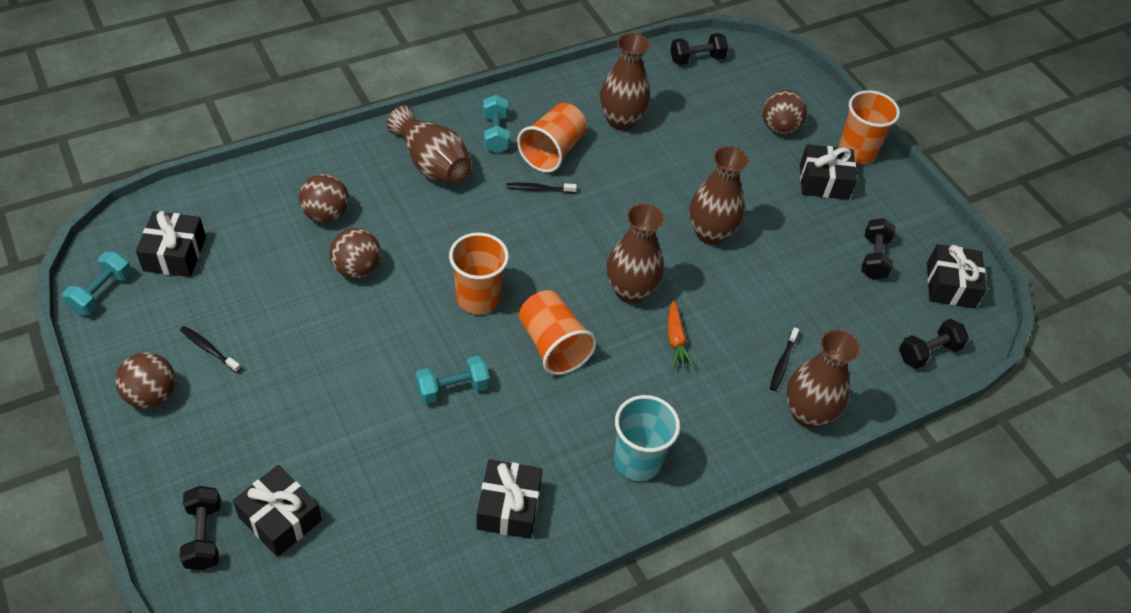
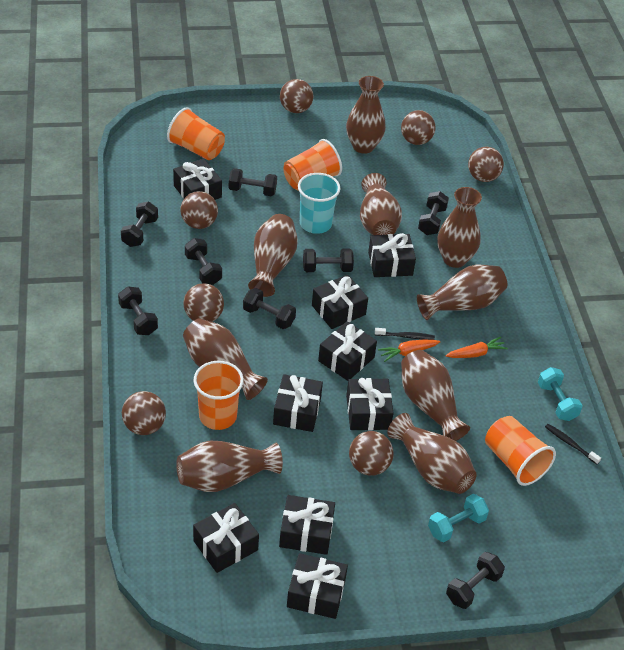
black dumbbell: 4 -> 8
black gift: 5 -> 9
black toothbrush: 3 -> 2
brown ball: 4 -> 7
brown vase: 5 -> 9
orange carrot: 1 -> 2
turquoise dumbbell: 3 -> 2

